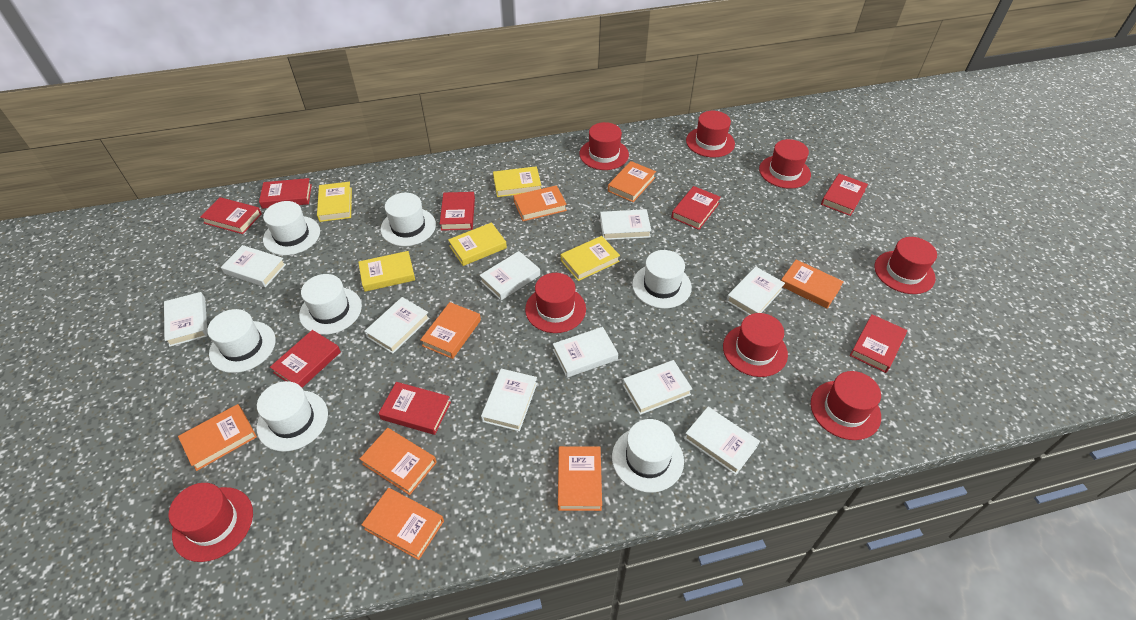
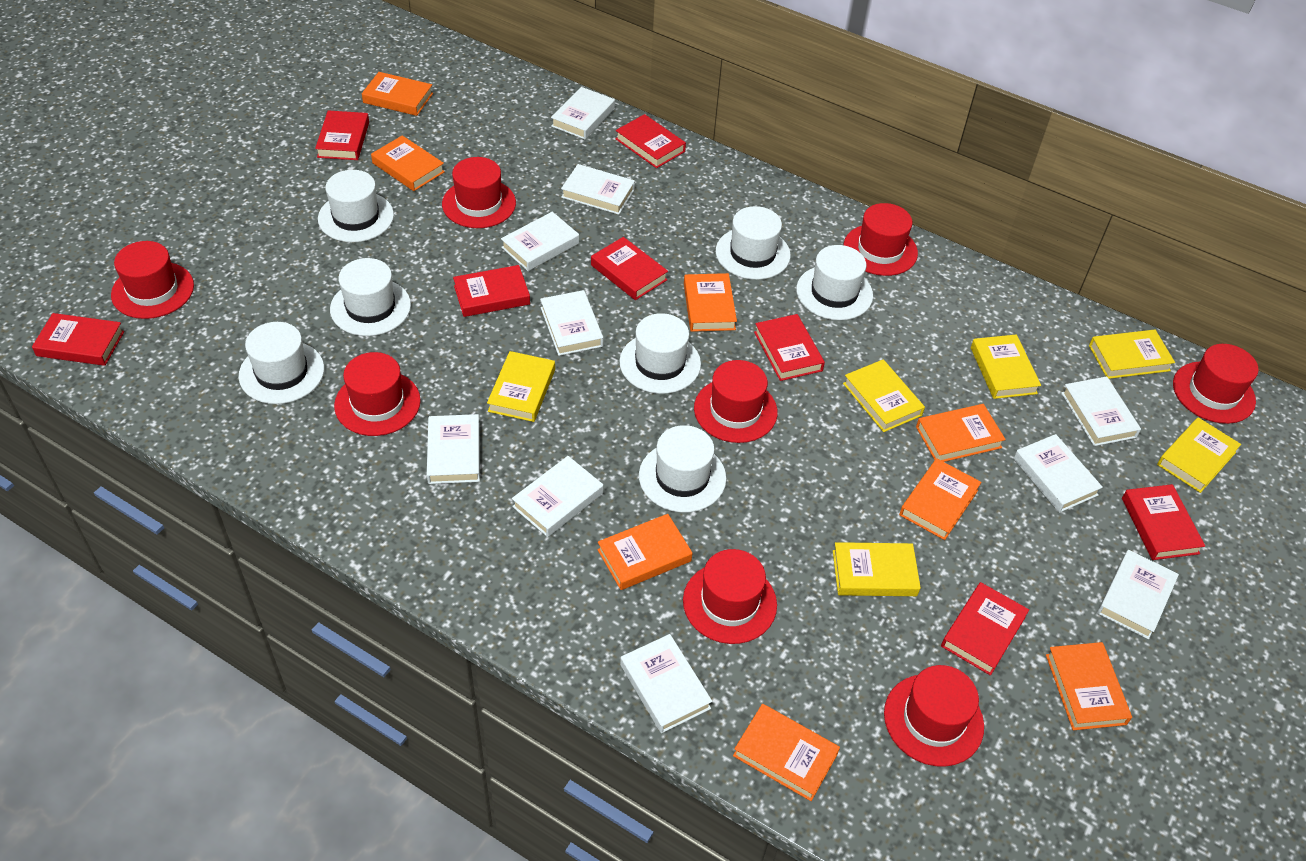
yellow book: 5 -> 6

